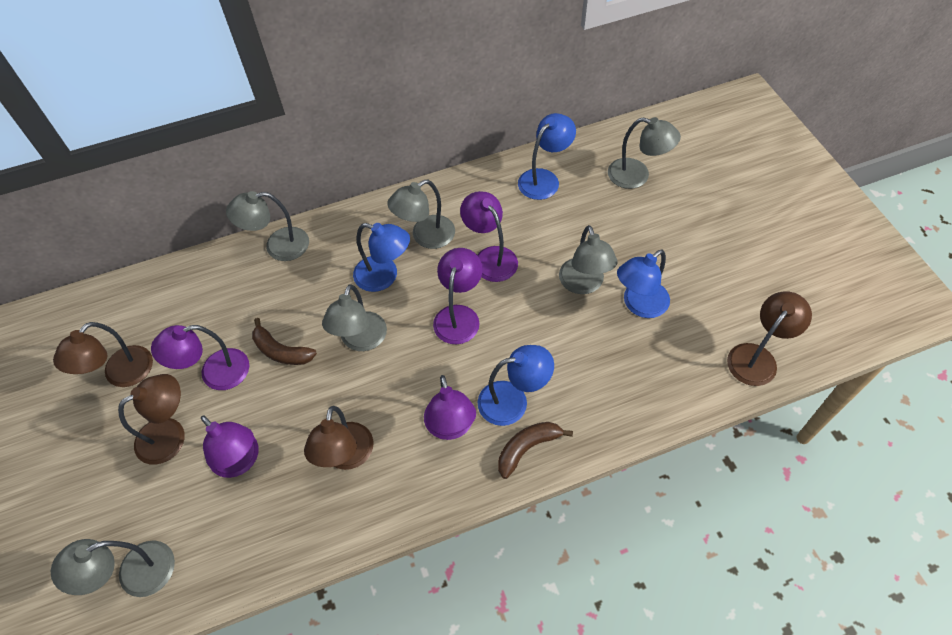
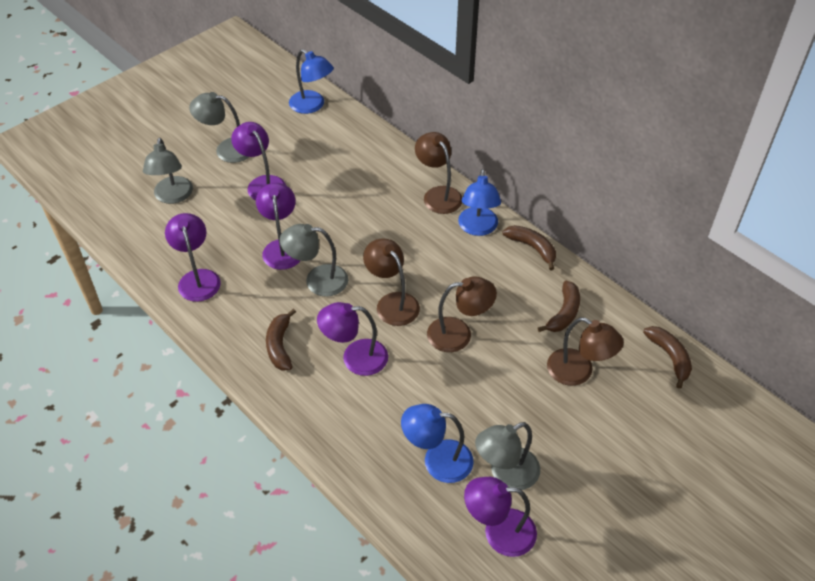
blue lamp: 4 -> 3
brown banana: 2 -> 4
grey lamp: 6 -> 4

